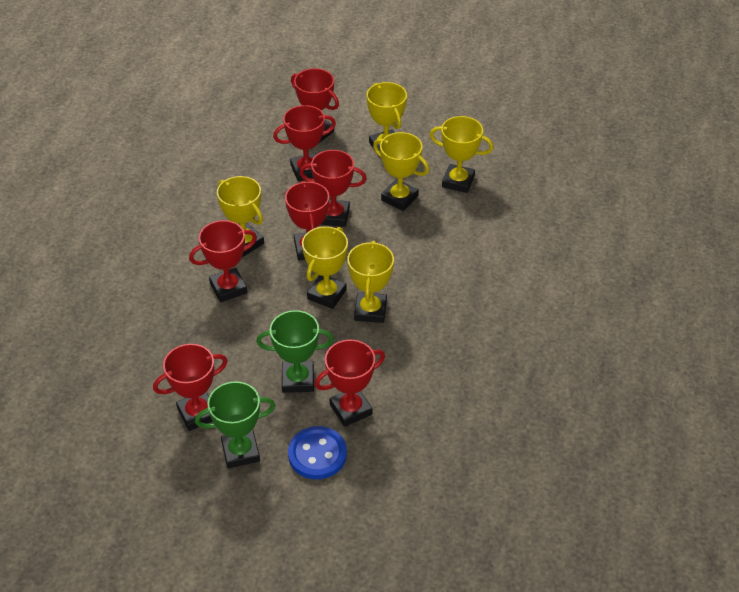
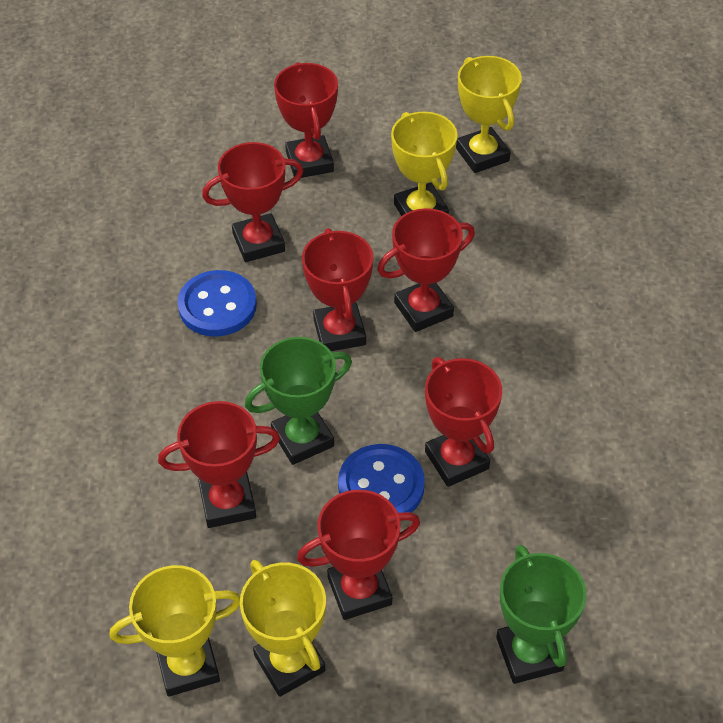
blue button: 1 -> 2
yellow trophy: 6 -> 4

